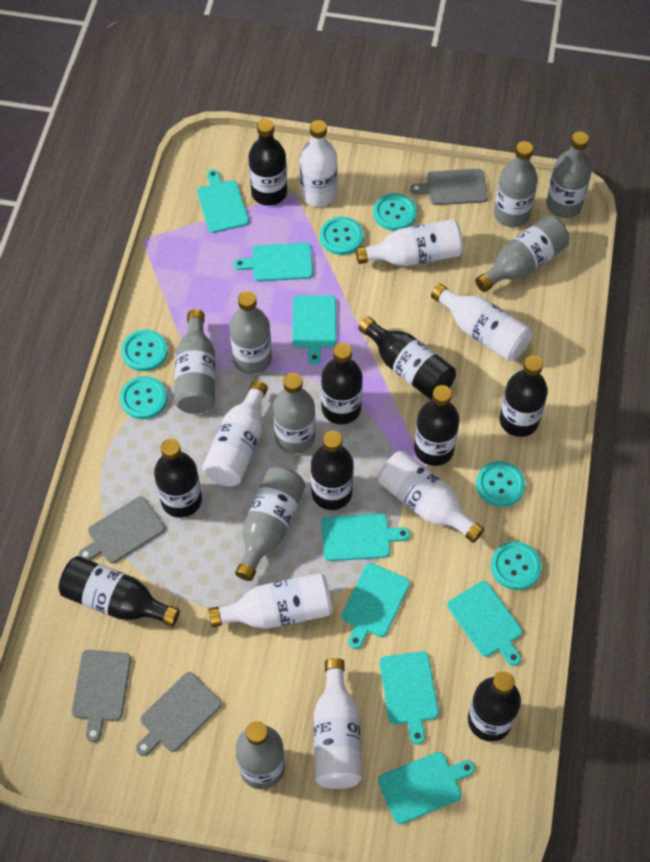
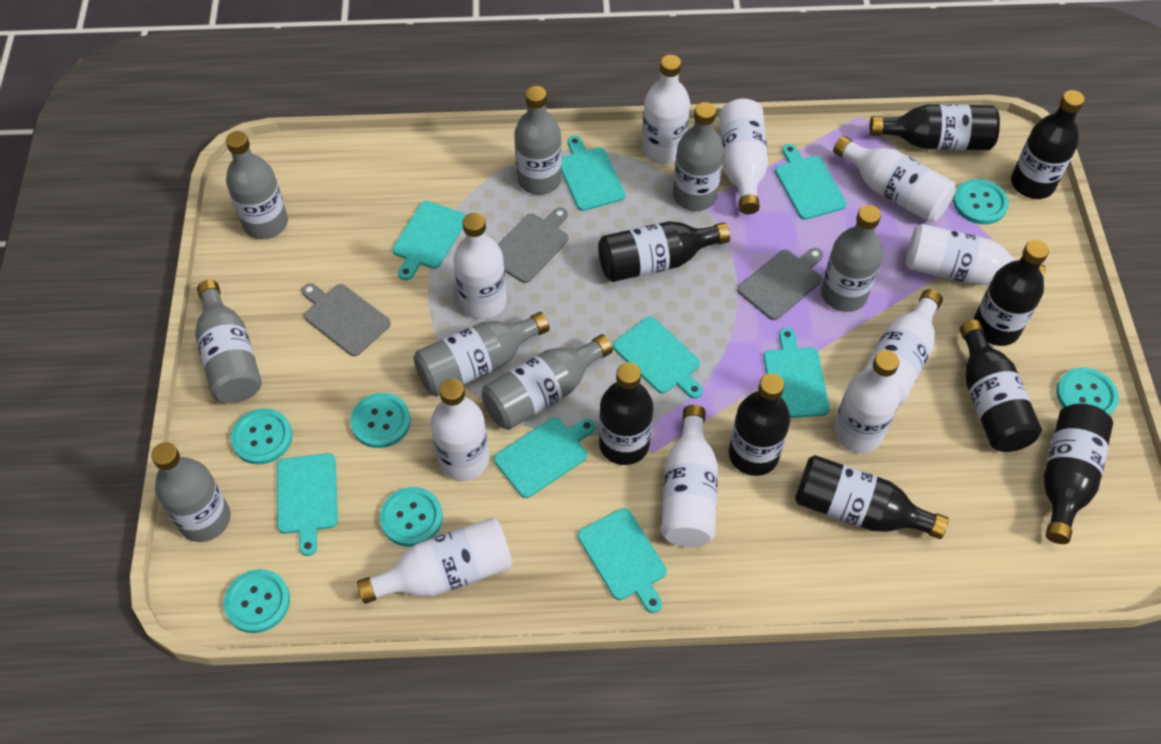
grey cutting board: 4 -> 3
white bottle: 7 -> 10

